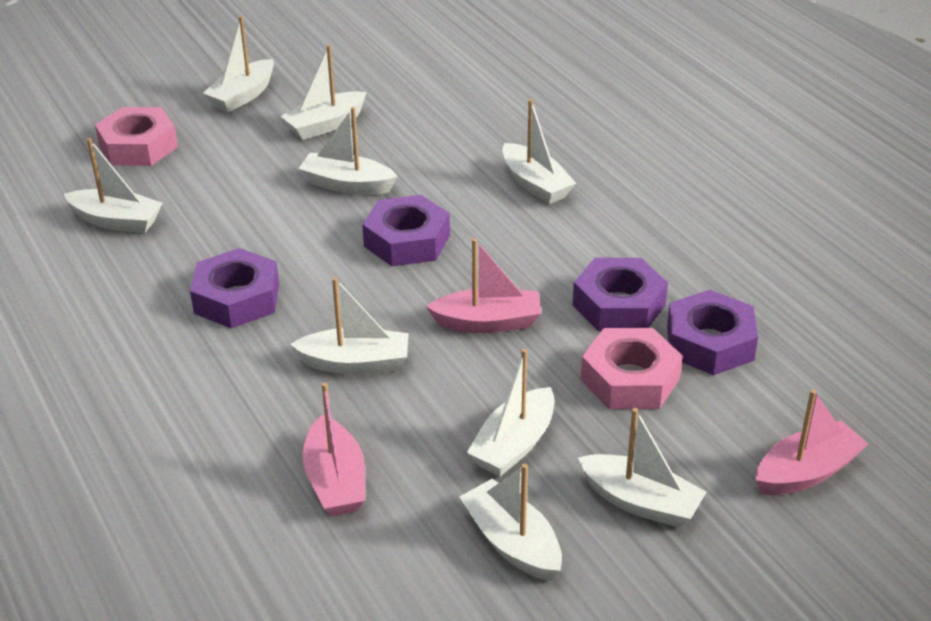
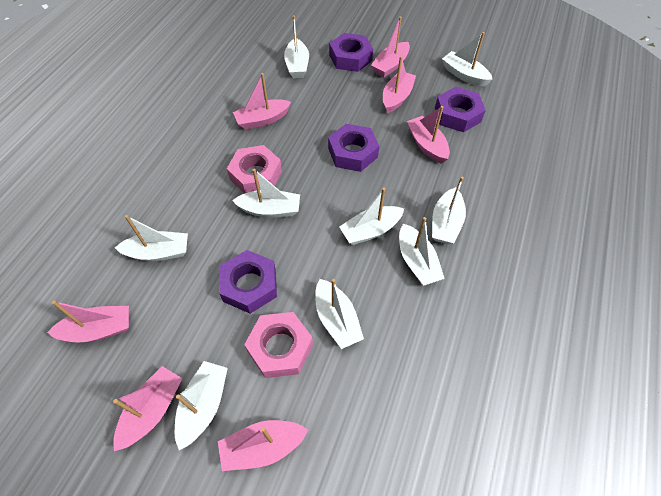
pink boat: 3 -> 7

